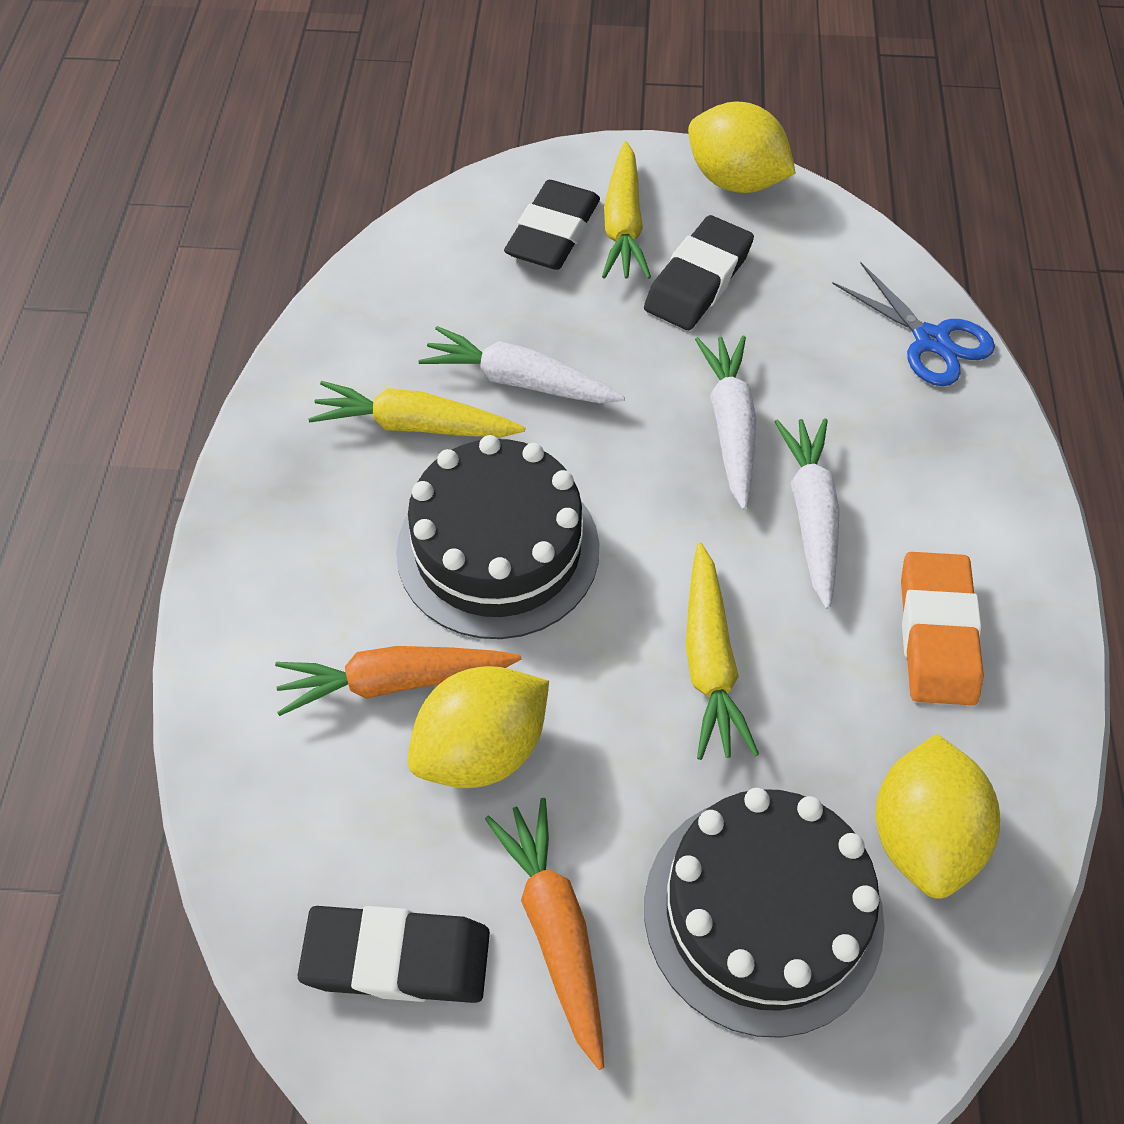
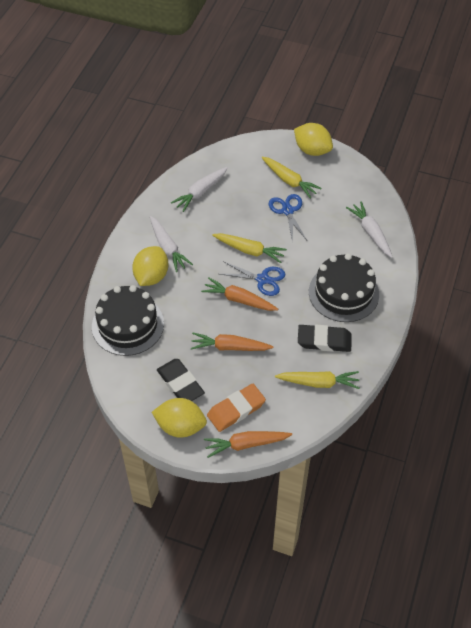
black eraser: 3 -> 2
blue scissors: 1 -> 2
orange carrot: 2 -> 3

